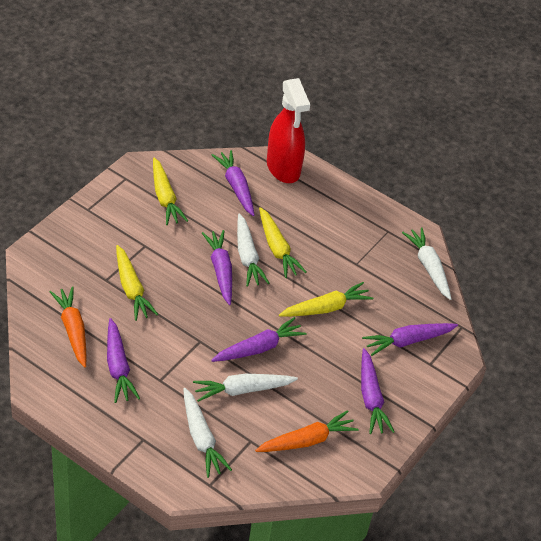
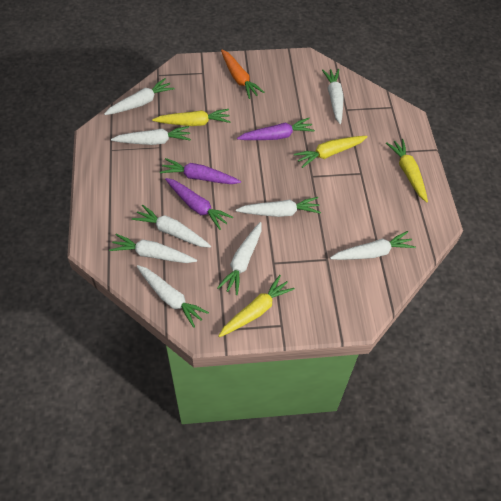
orange carrot: 2 -> 1
purple carrot: 6 -> 3
red spray bottle: 1 -> 0
white carrot: 4 -> 9

